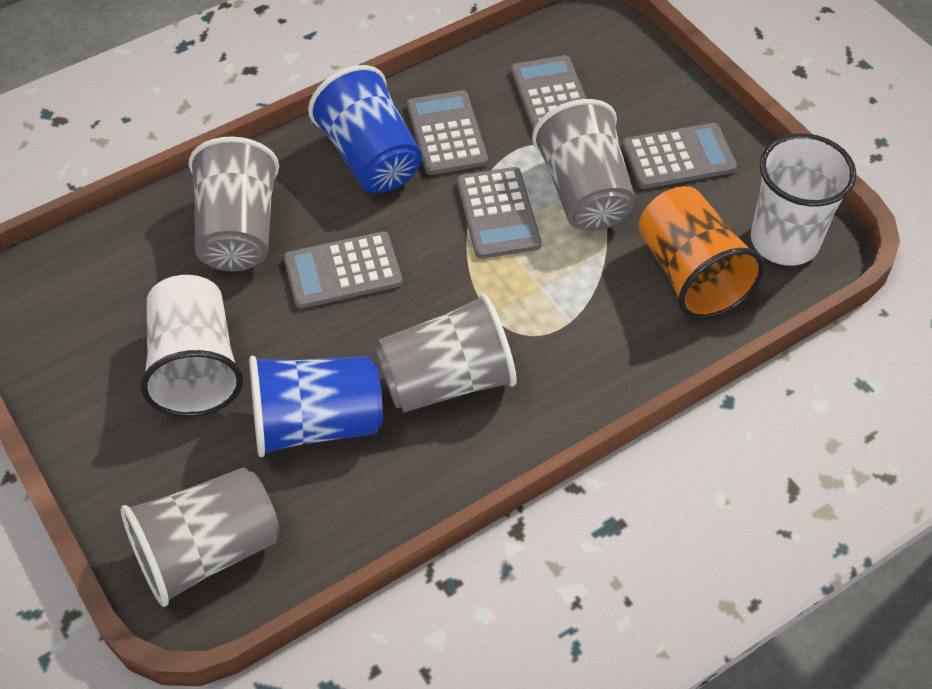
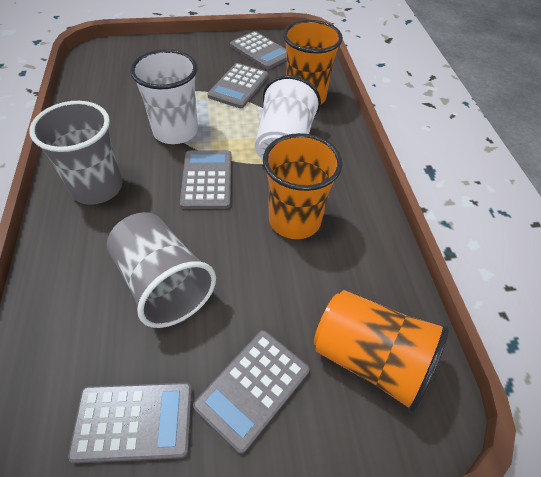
blue cup: 2 -> 0
grey cup: 4 -> 2
orange cup: 1 -> 3

